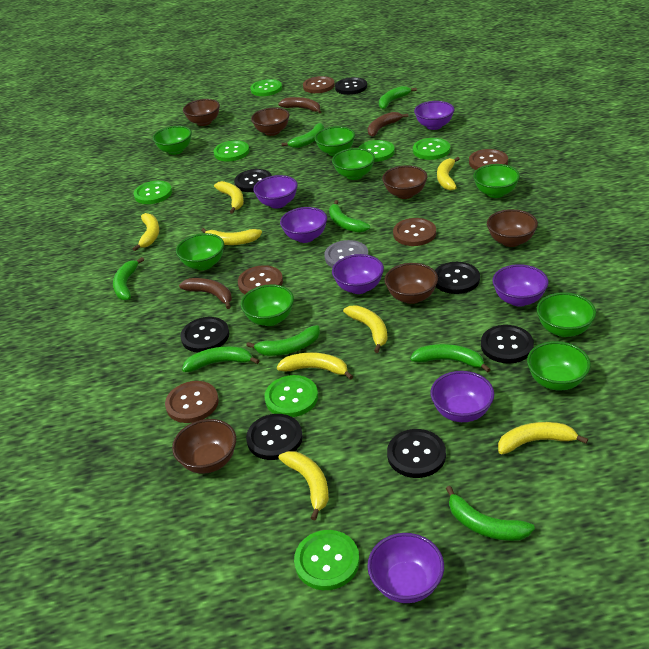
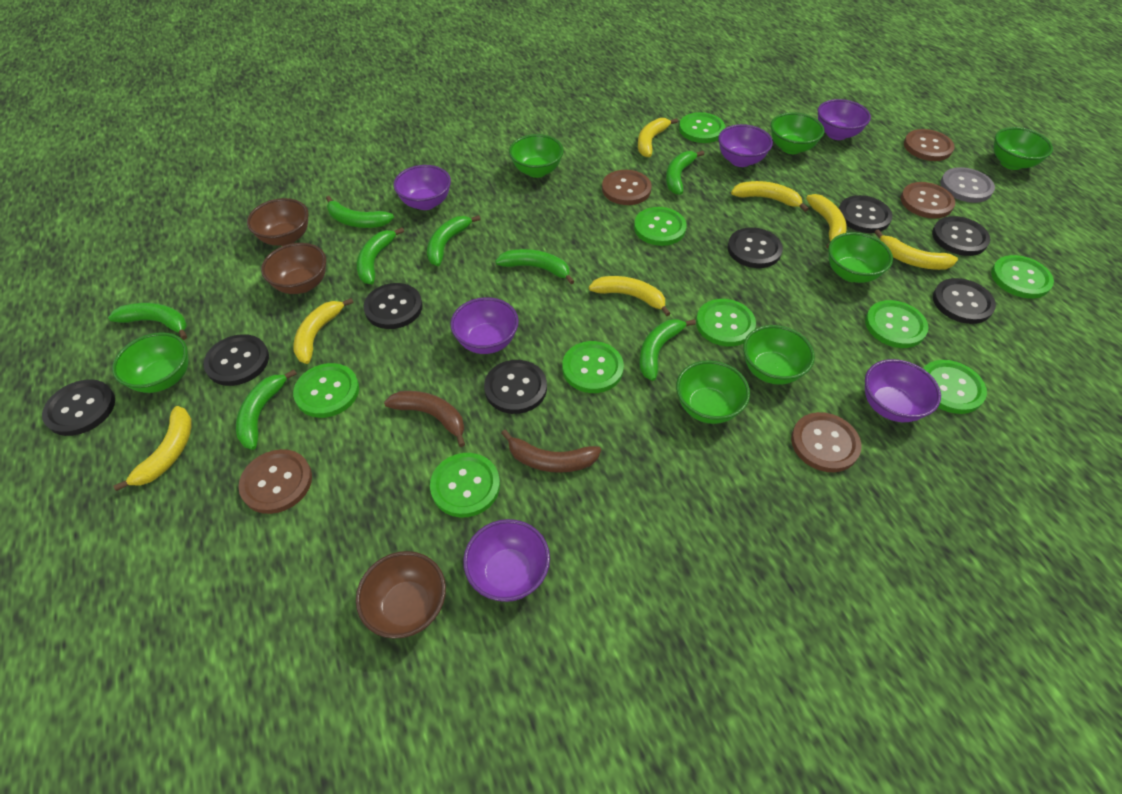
black button: 7 -> 8
brown banana: 3 -> 2
brown bowl: 6 -> 3
green bowl: 8 -> 7
green button: 7 -> 9
purple bowl: 7 -> 6
yellow banana: 8 -> 7

